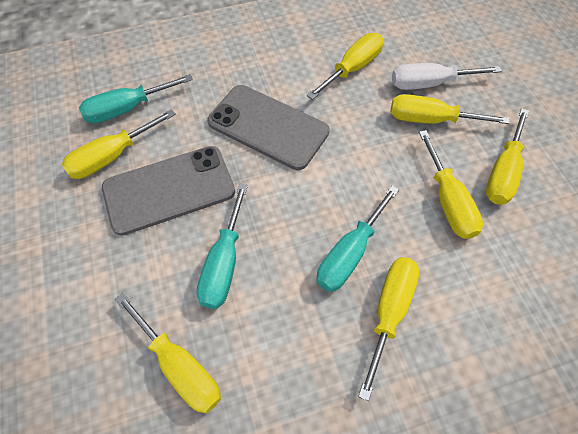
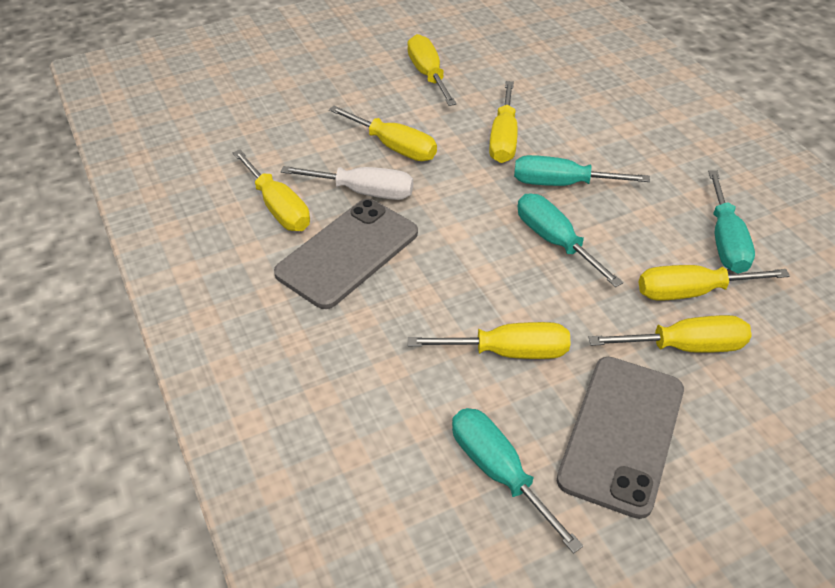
turquoise screwdriver: 3 -> 4

